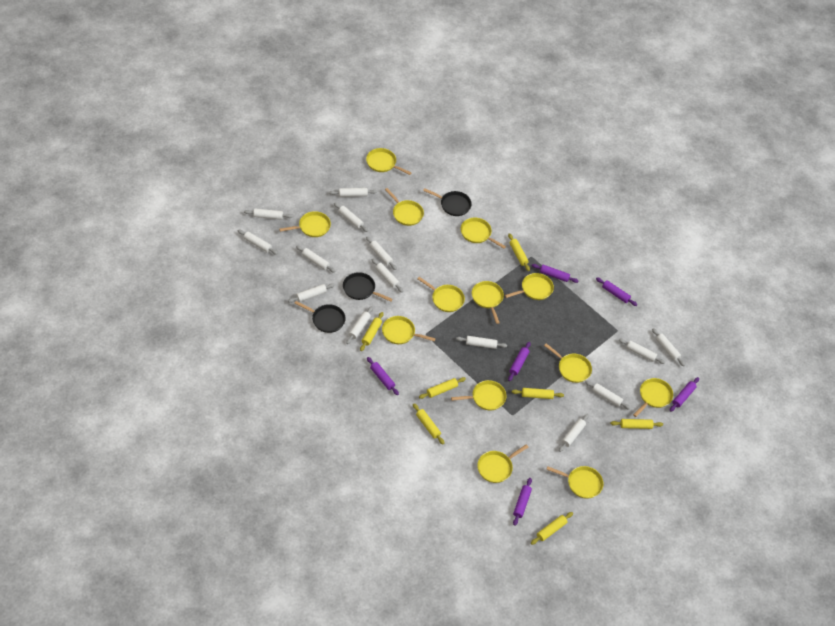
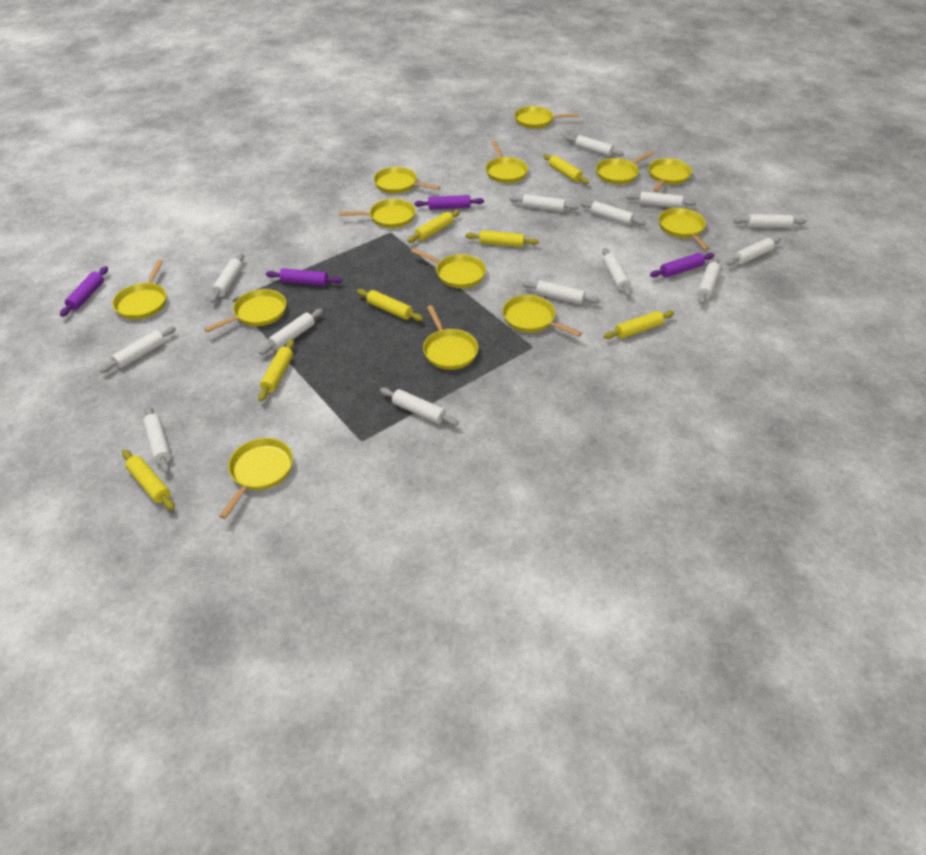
black pan: 3 -> 0
purple rolling pin: 6 -> 4

